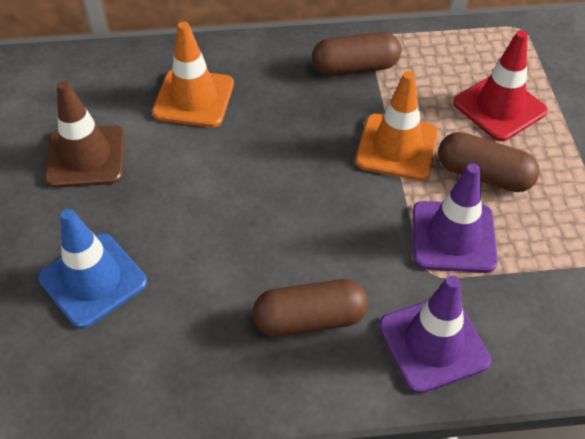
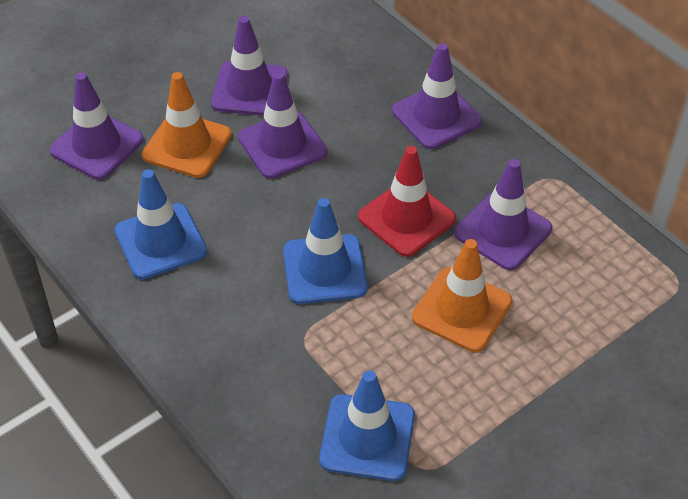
blue traffic cone: 1 -> 3
brown capsule: 3 -> 0
brown traffic cone: 1 -> 0
purple traffic cone: 2 -> 5

